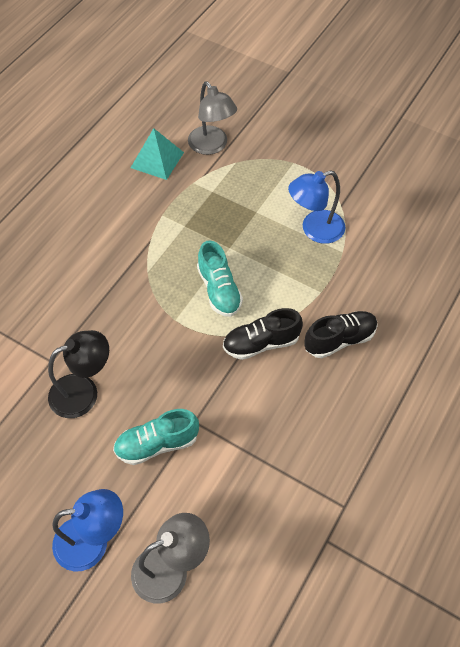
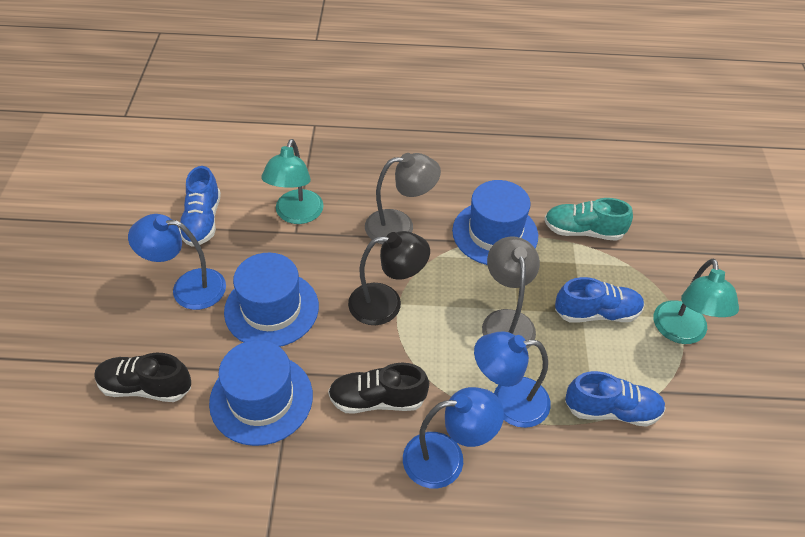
blue hat: 0 -> 3
blue lamp: 2 -> 3
blue shoe: 0 -> 3
turquoise lamp: 0 -> 2
turquoise pyramid: 1 -> 0
turquoise shoe: 2 -> 1

